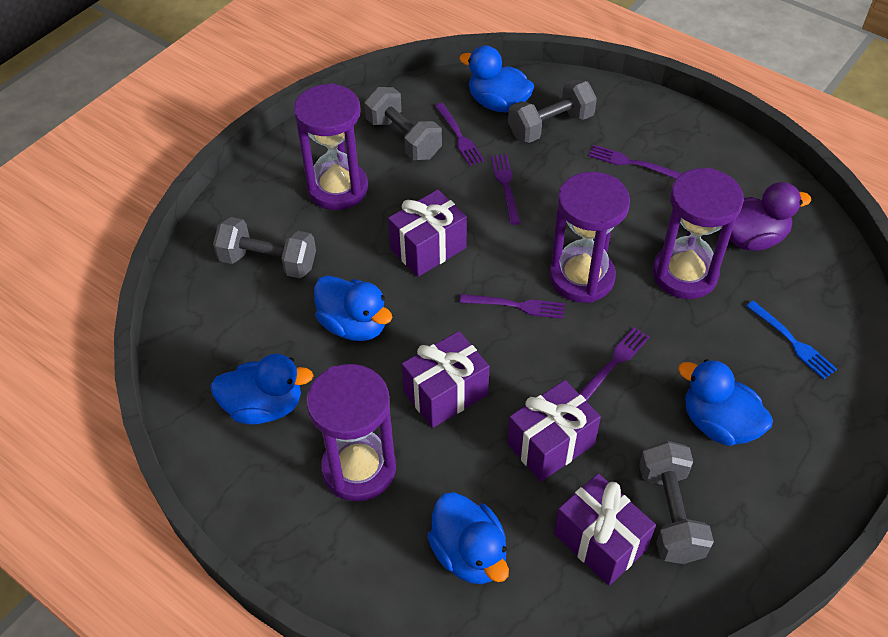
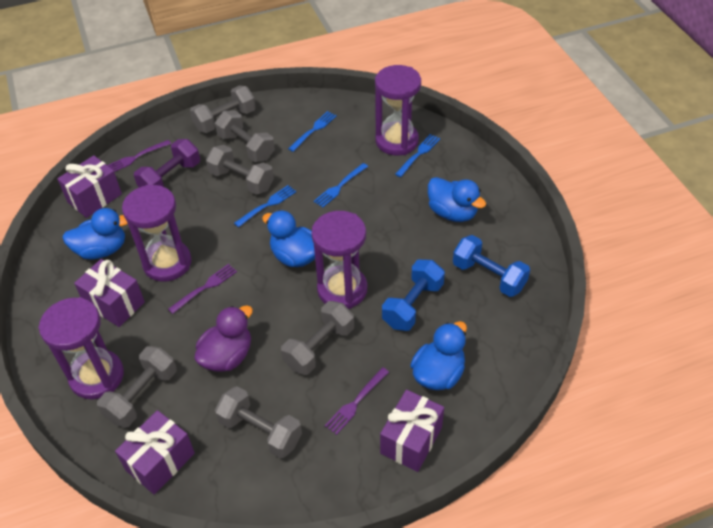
blue duck: 5 -> 4
blue dumbbell: 0 -> 2
blue fork: 1 -> 4
grey dumbbell: 4 -> 6
purple dumbbell: 0 -> 1
purple fork: 5 -> 3

